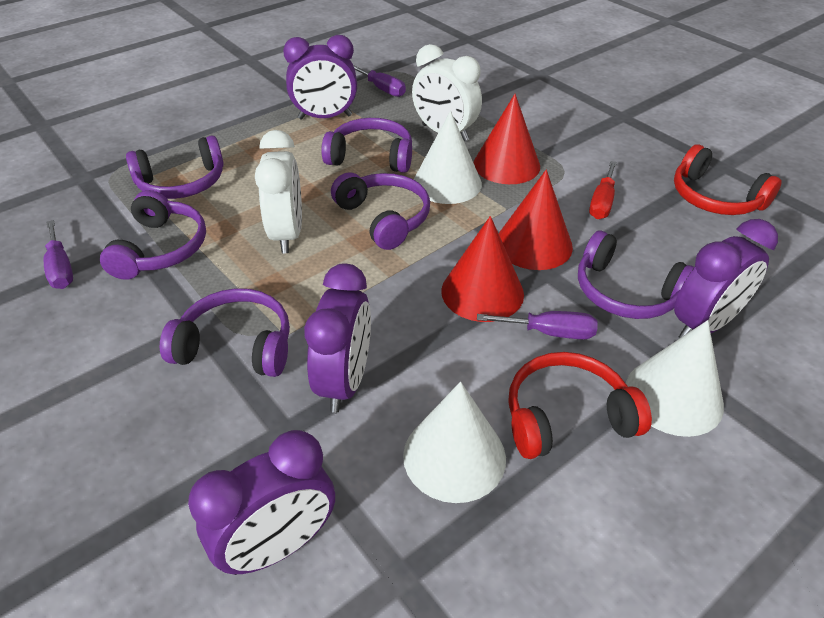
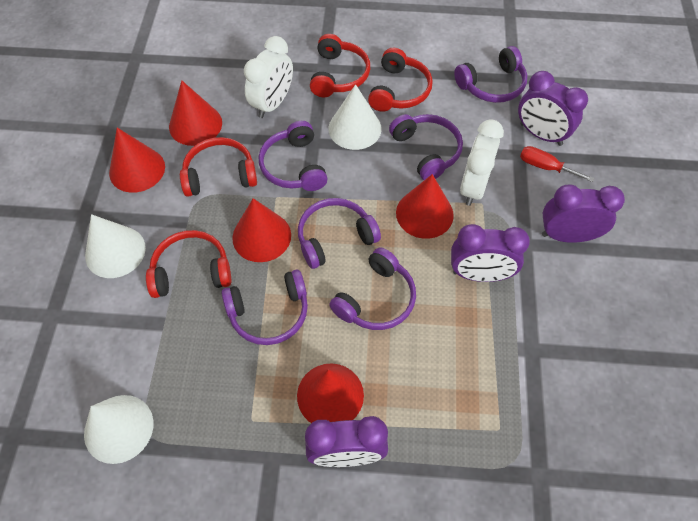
purple screwdriver: 3 -> 0
red cone: 3 -> 5
red headphones: 2 -> 4

